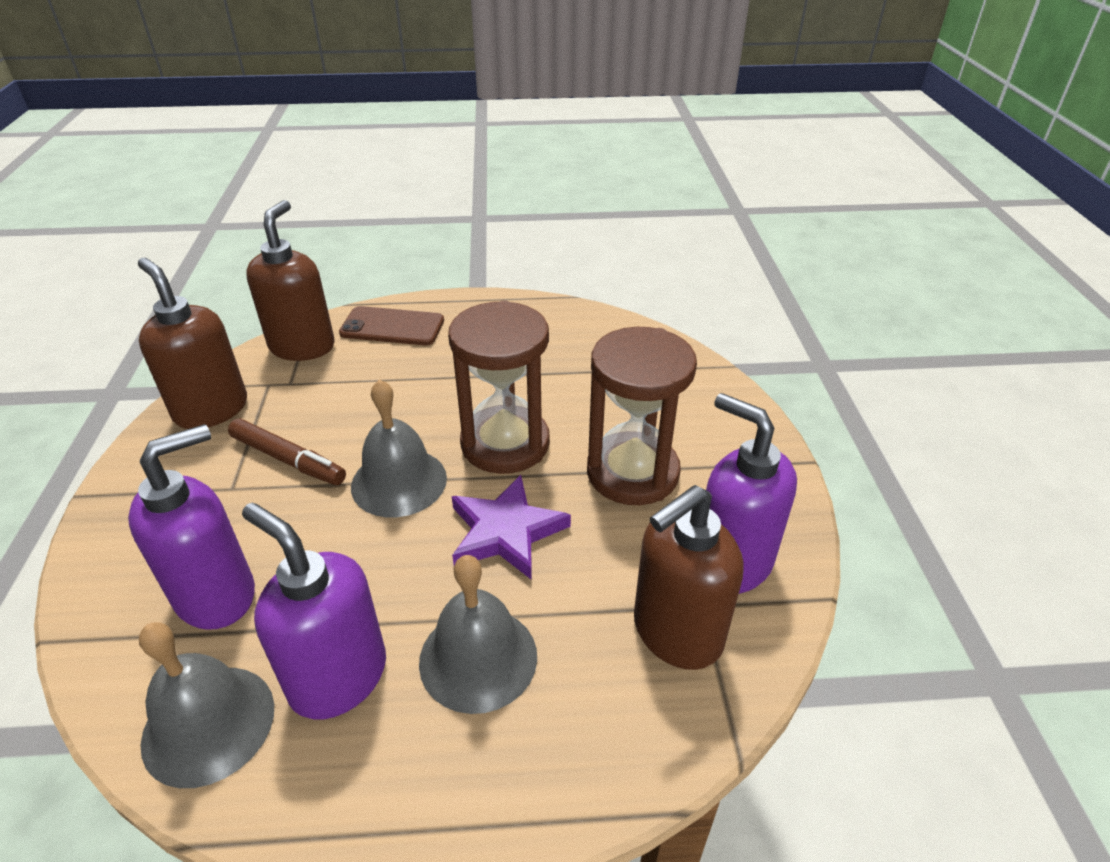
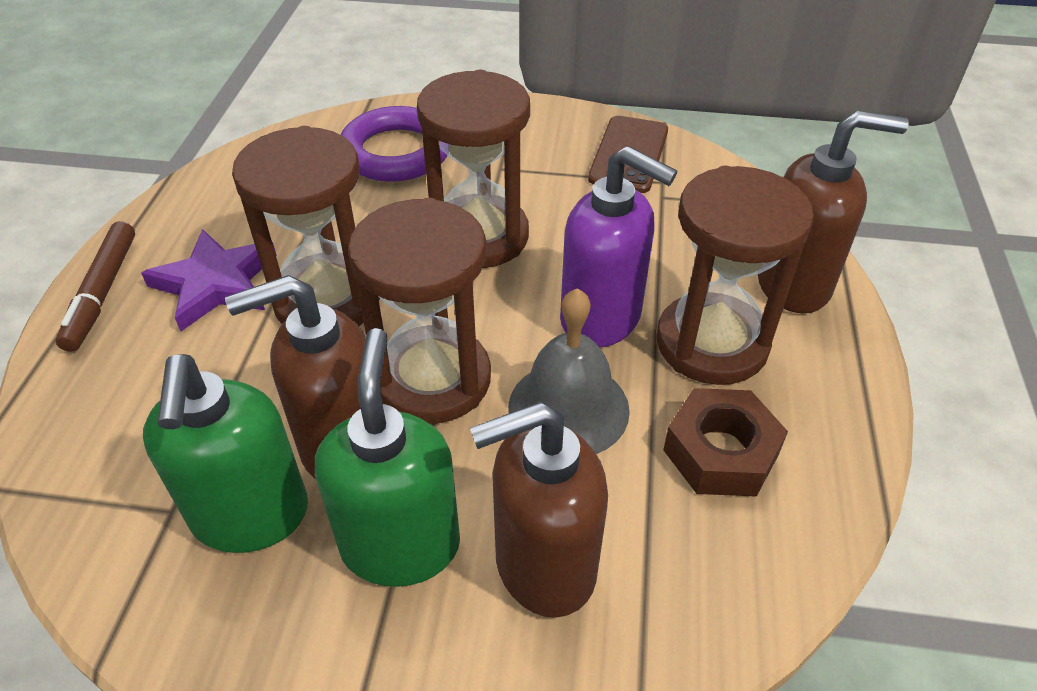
brown hourglass: 2 -> 4
brown nut: 0 -> 1
green soap dispenser: 0 -> 2
grey bell: 3 -> 1
purple ring: 0 -> 1
purple soap dispenser: 3 -> 1

